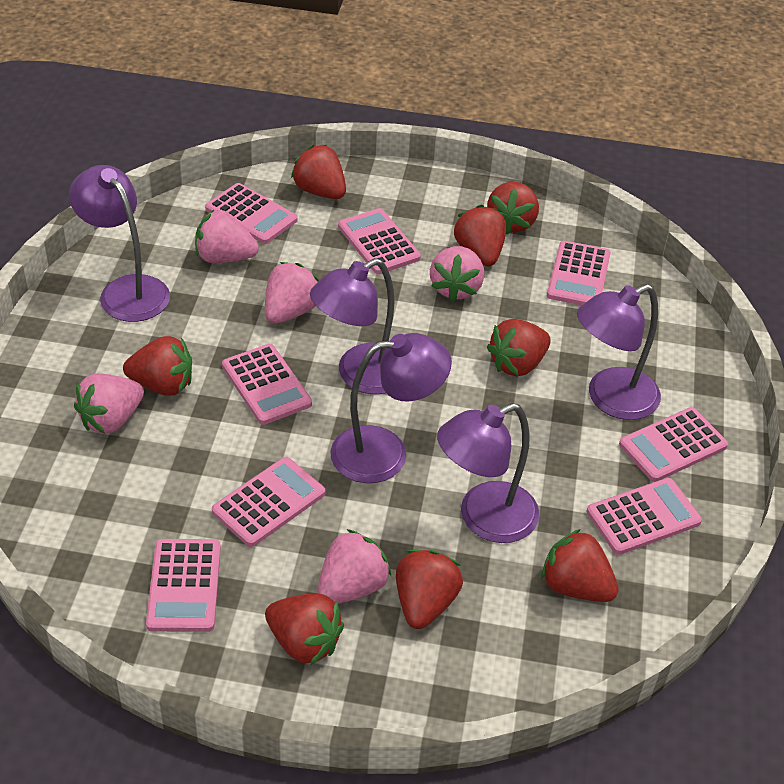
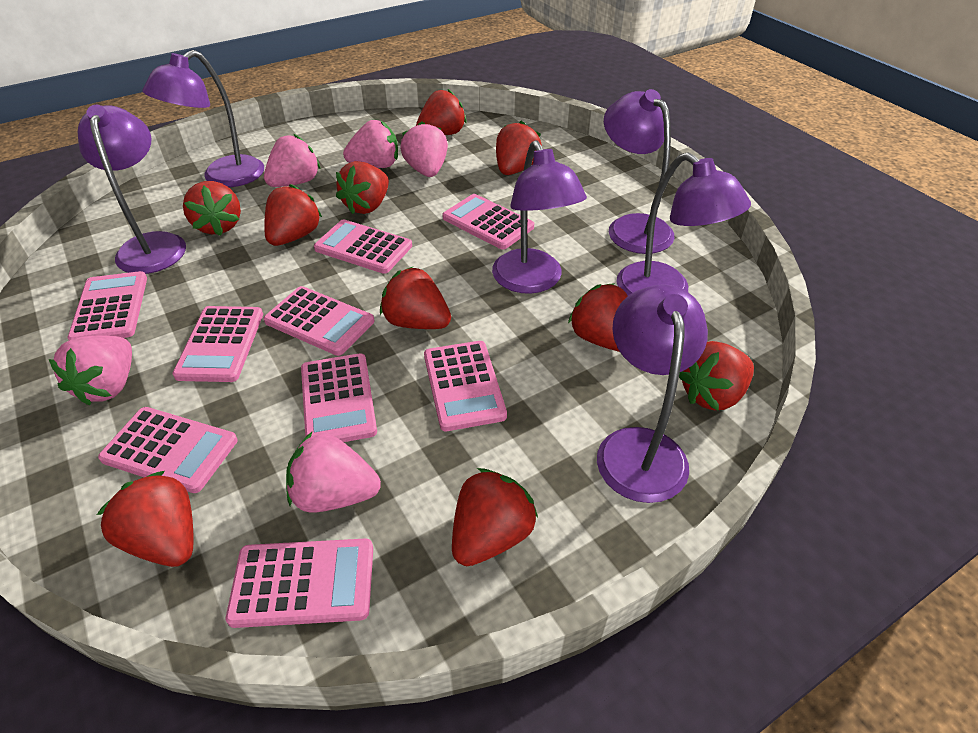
pink calculator: 8 -> 9
purple lamp: 5 -> 6
red strawberry: 8 -> 10

